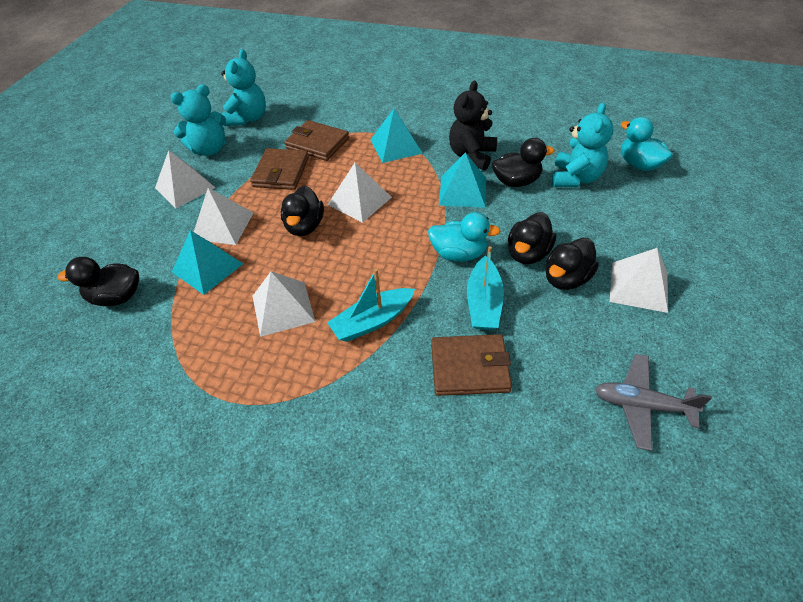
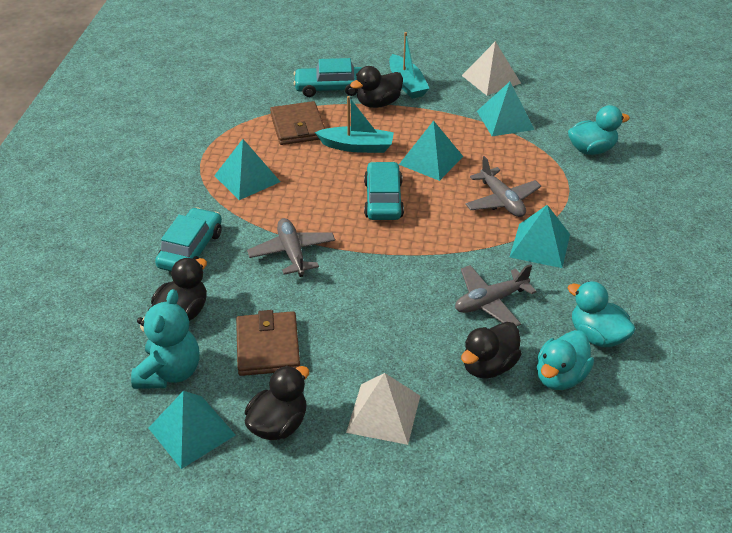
black duck: 5 -> 4
black teddy bear: 1 -> 0
brown wallet: 3 -> 2
grey plane: 1 -> 3
turquoise car: 0 -> 3
turquoise duck: 2 -> 3
turquoise pyramid: 3 -> 5
turquoise teddy bear: 3 -> 1
white pyramid: 5 -> 2

